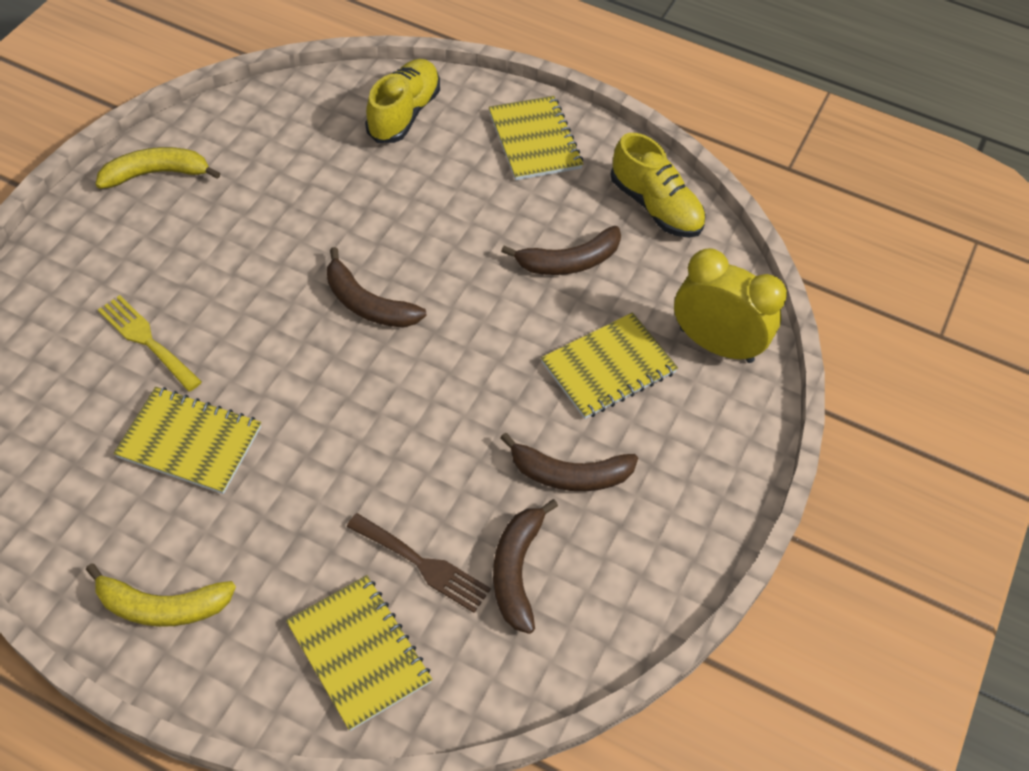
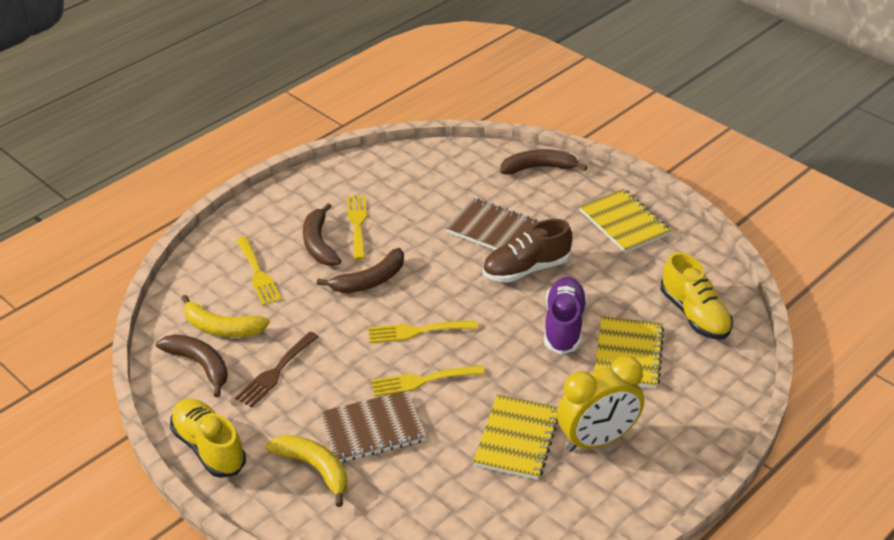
brown notebook: 0 -> 2
brown shoe: 0 -> 1
purple shoe: 0 -> 1
yellow fork: 1 -> 4
yellow notebook: 4 -> 3

